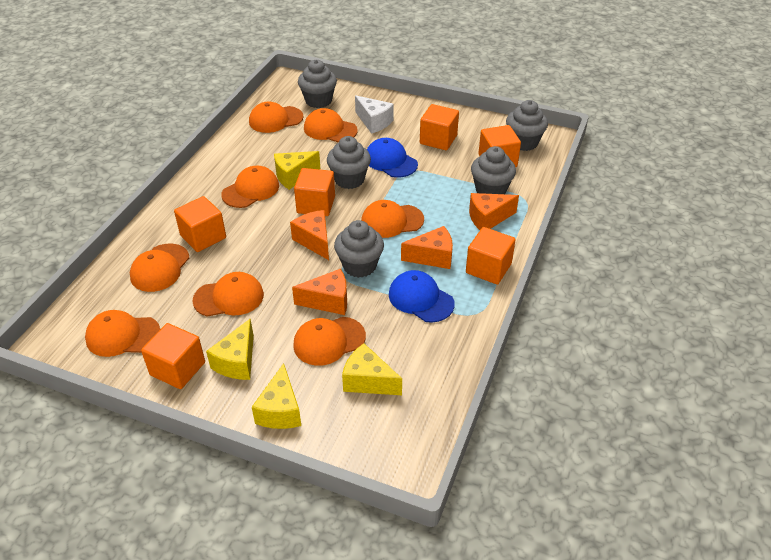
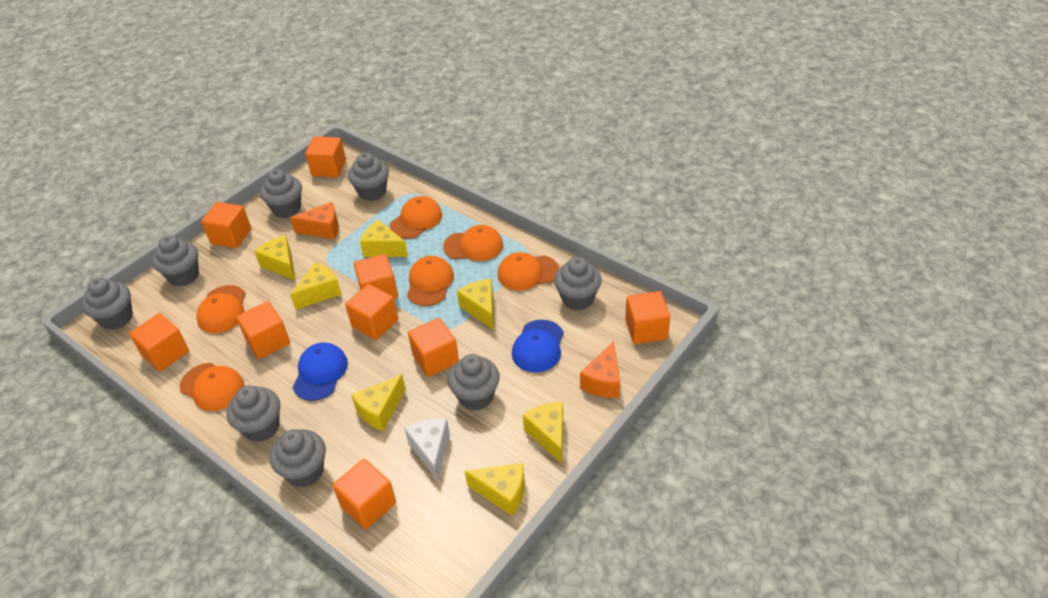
grey cupcake: 5 -> 8
orange cap: 8 -> 6
orange cheese: 4 -> 2
orange cube: 6 -> 9
yellow cheese: 4 -> 7

